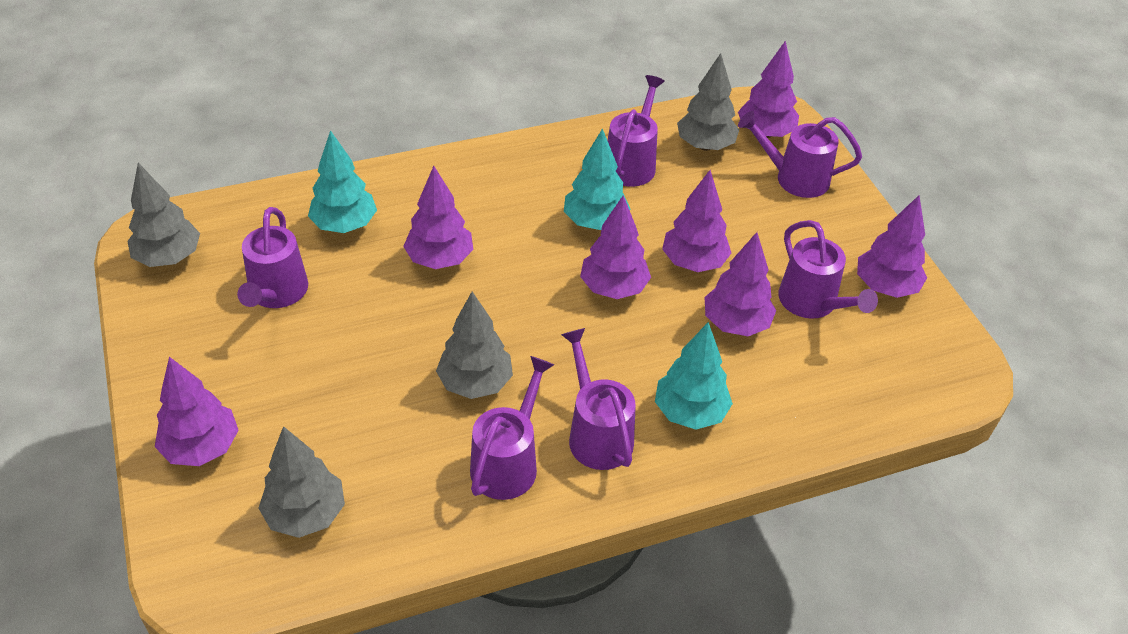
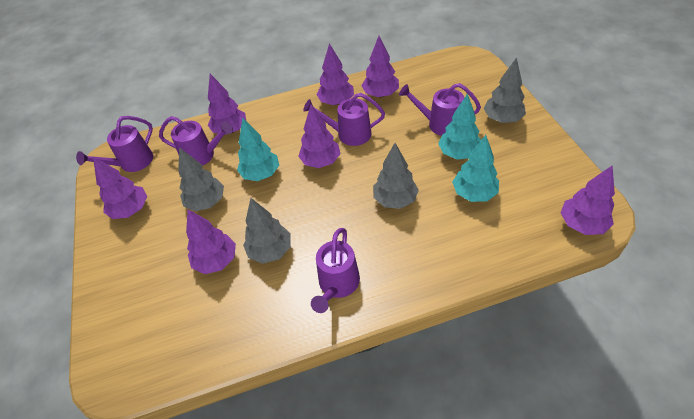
purple watering can: 6 -> 5

